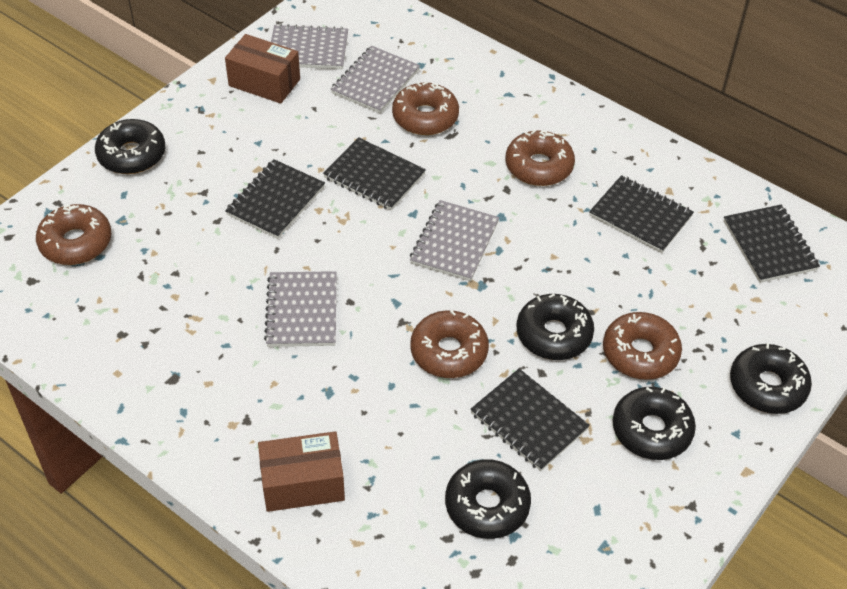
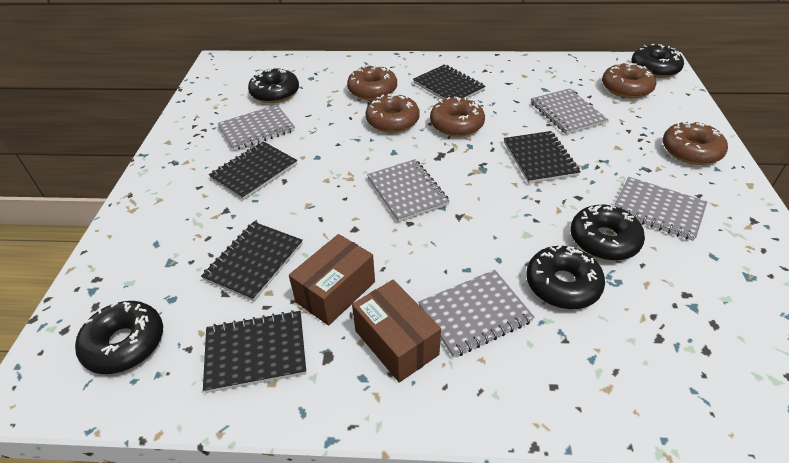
grey notebook: 4 -> 5

